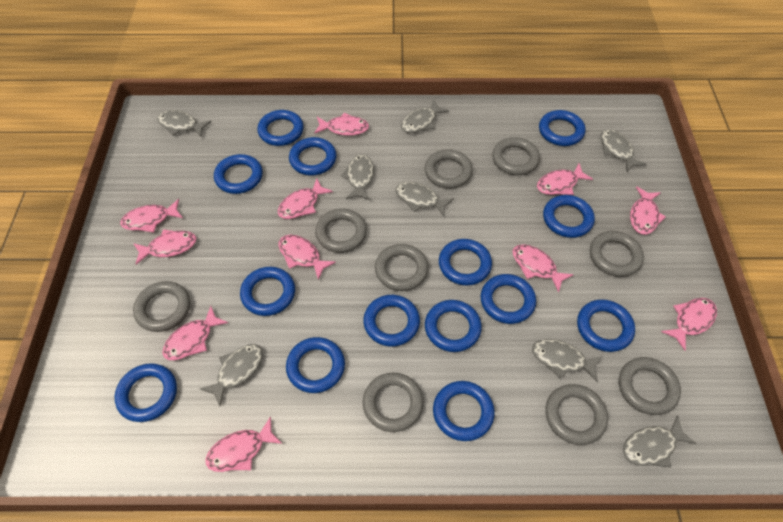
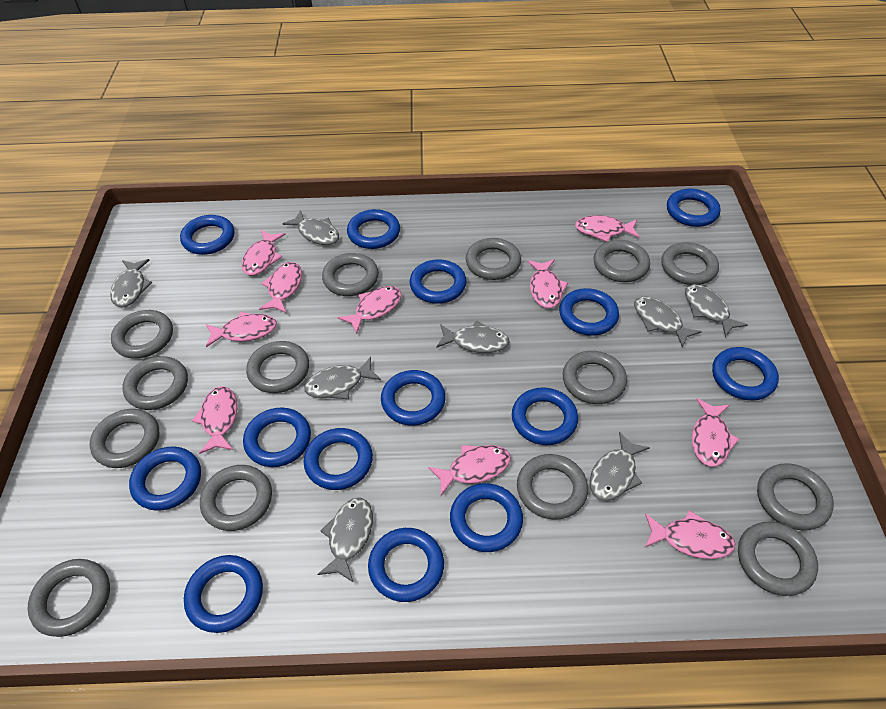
grey ring: 9 -> 14
pink fish: 11 -> 10

